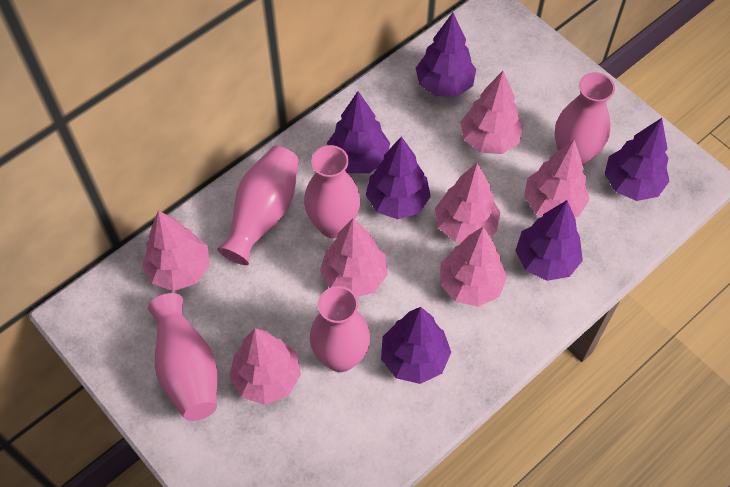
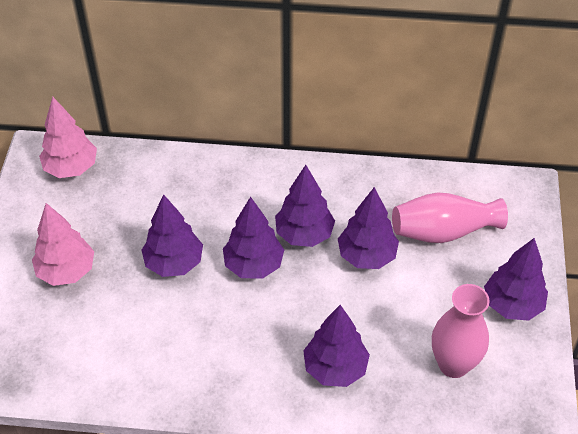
pink tree: 7 -> 2
pink vase: 5 -> 2

